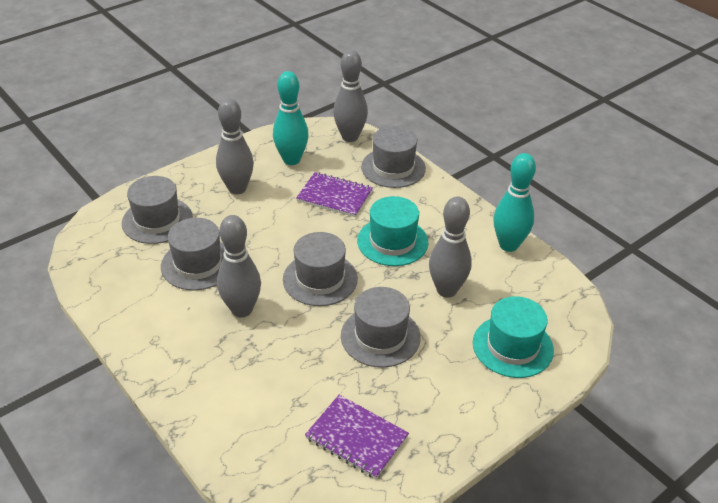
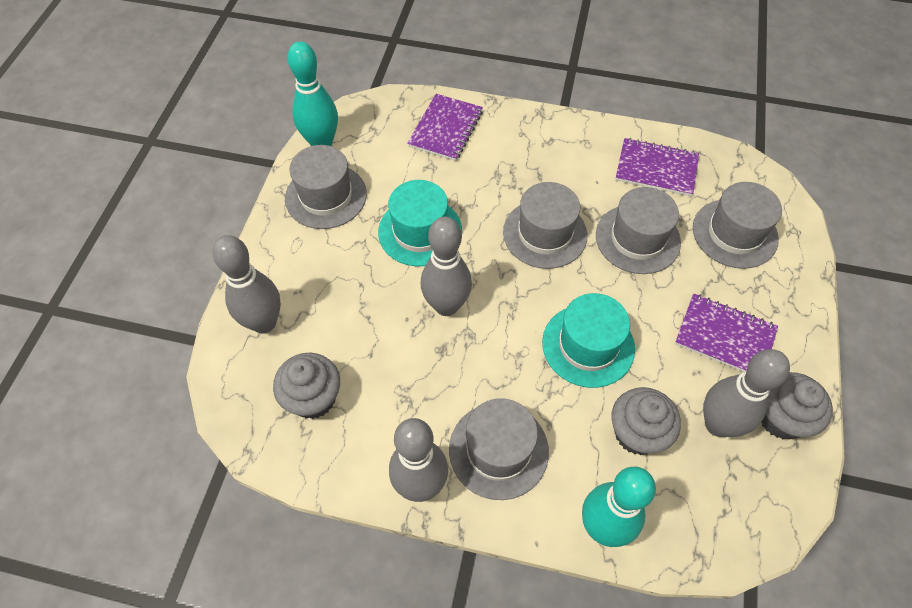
grey cupcake: 0 -> 3
purple notebook: 2 -> 3

